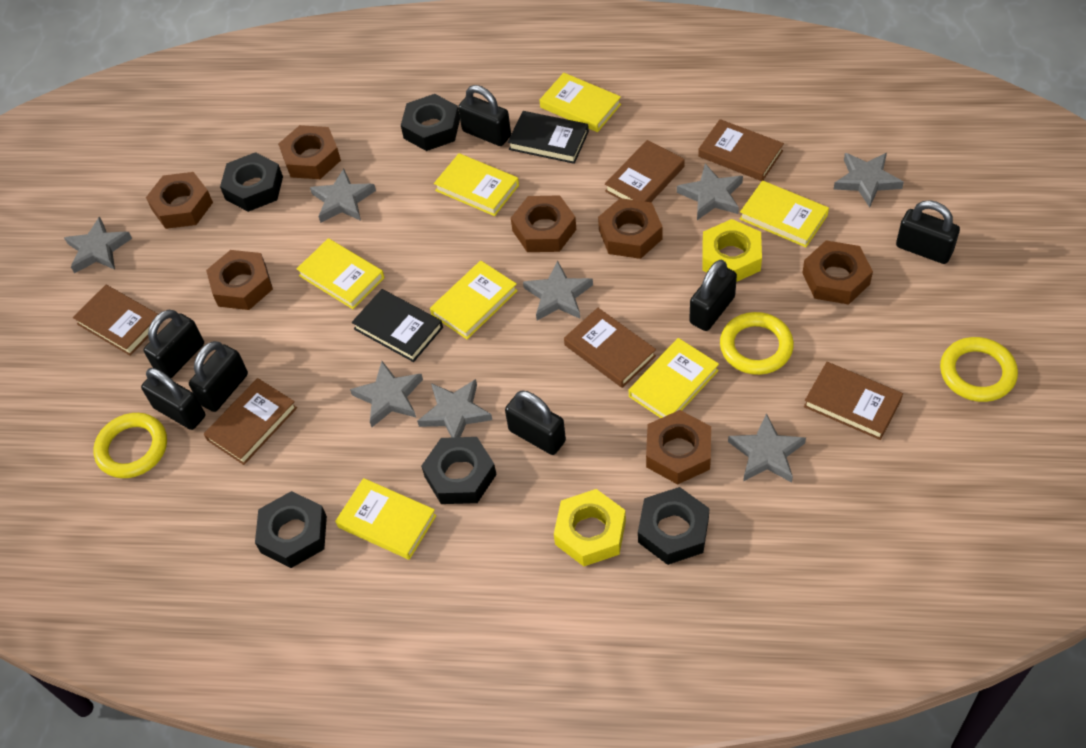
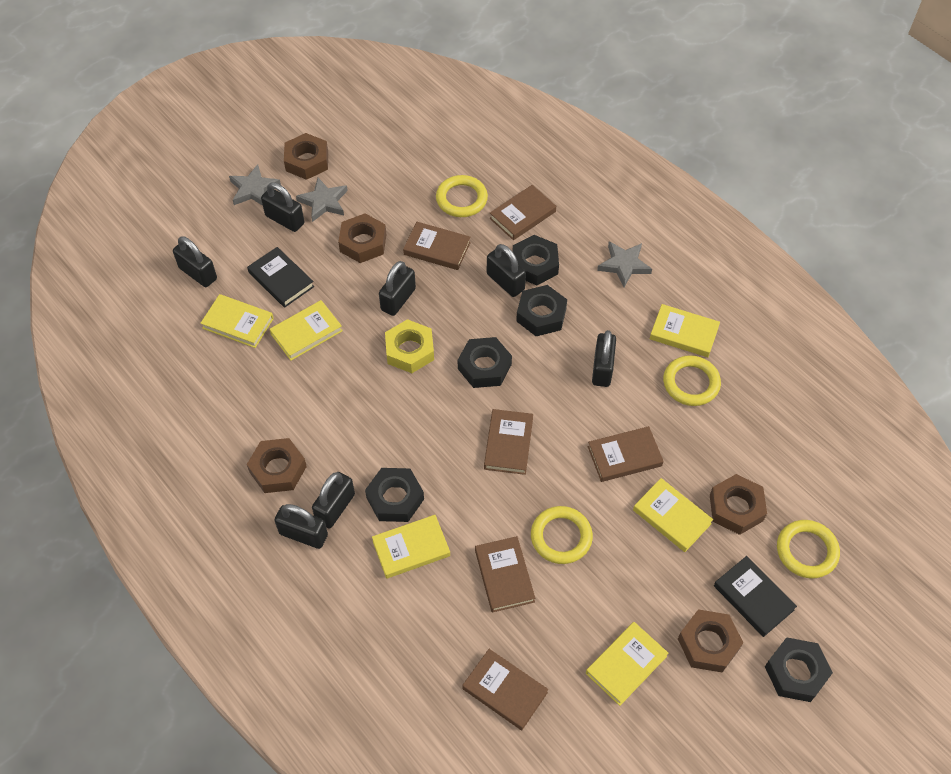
brown nut: 7 -> 5
grey star: 8 -> 3
yellow book: 7 -> 6
yellow nut: 2 -> 1
yellow ring: 3 -> 4

